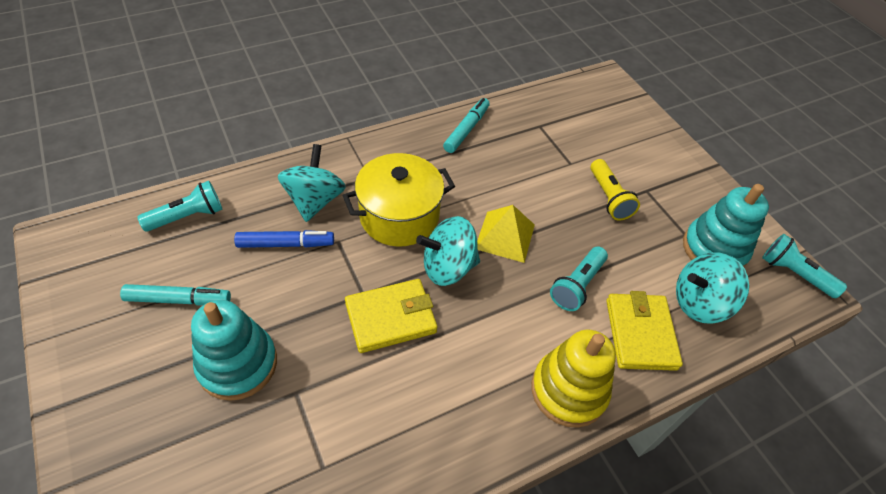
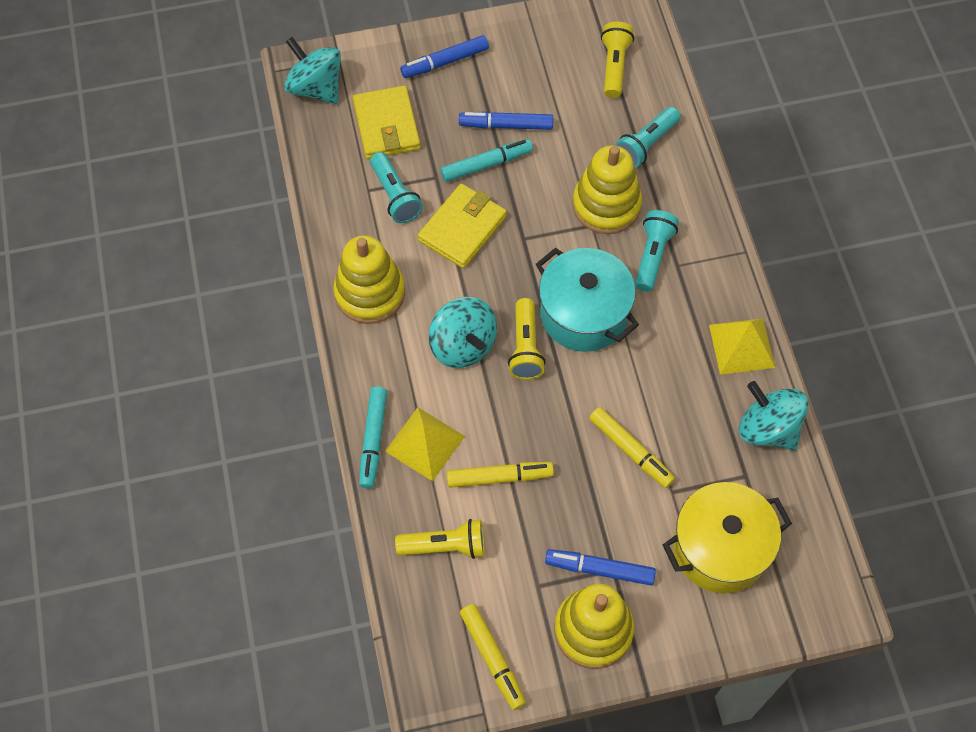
blue marker: 1 -> 3
turquoise pot: 0 -> 1
turquoise stacking toy: 2 -> 0
yellow flashlight: 1 -> 3
yellow marker: 0 -> 3
yellow pyramid: 1 -> 2
yellow stacking toy: 1 -> 3

